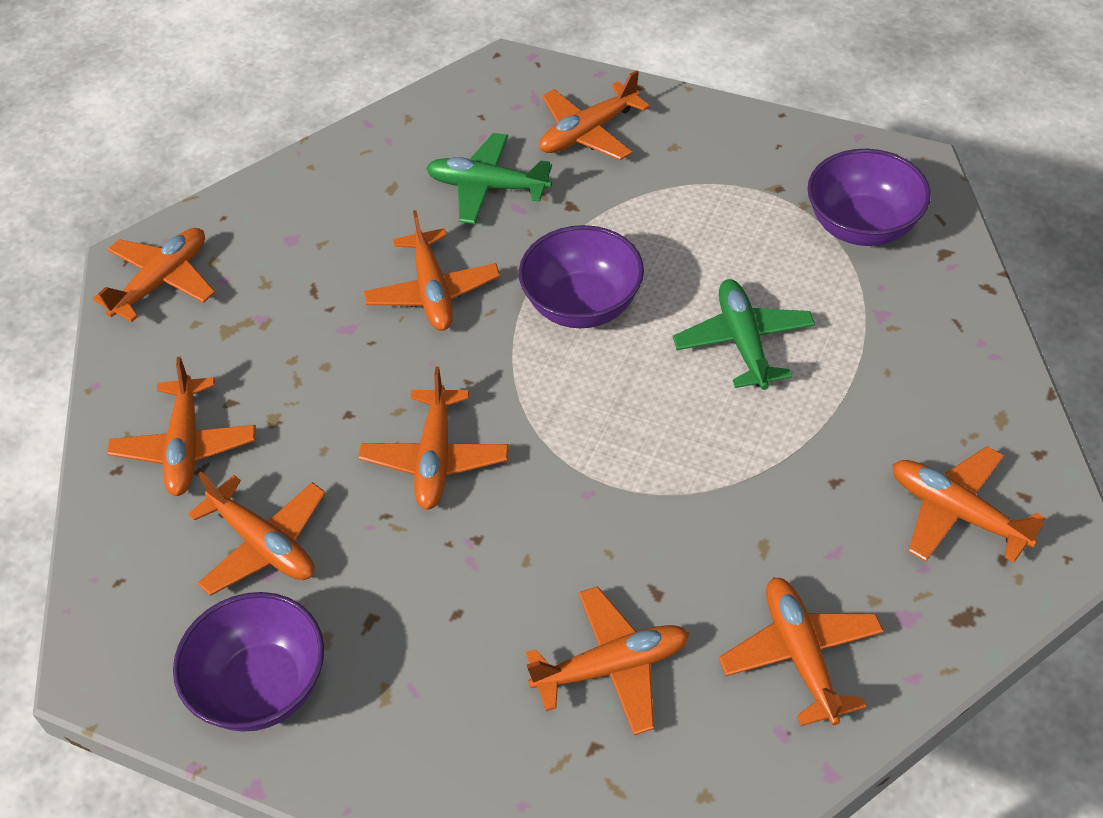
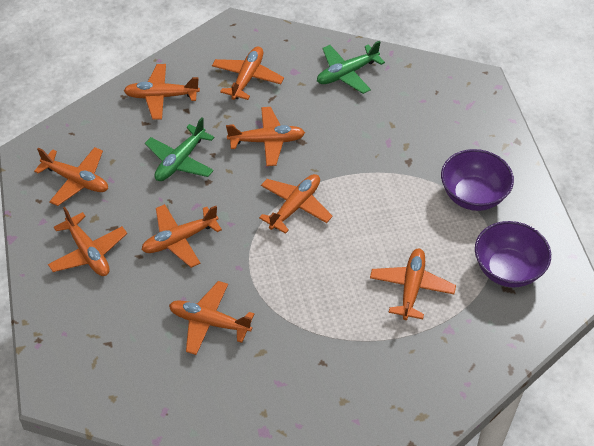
purple bowl: 3 -> 2

